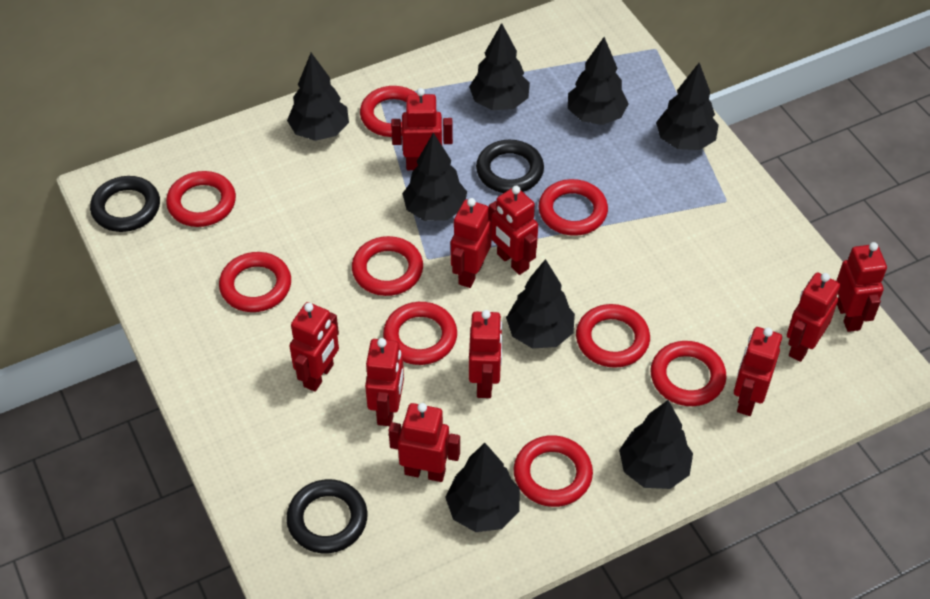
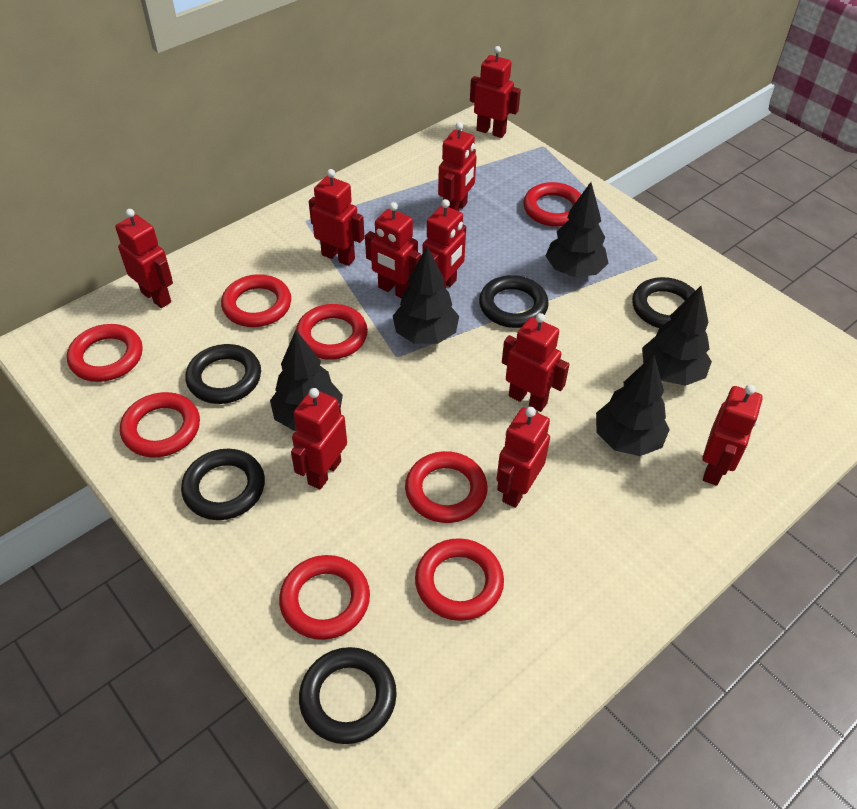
black ring: 3 -> 5
black tree: 8 -> 5
red ring: 9 -> 8

